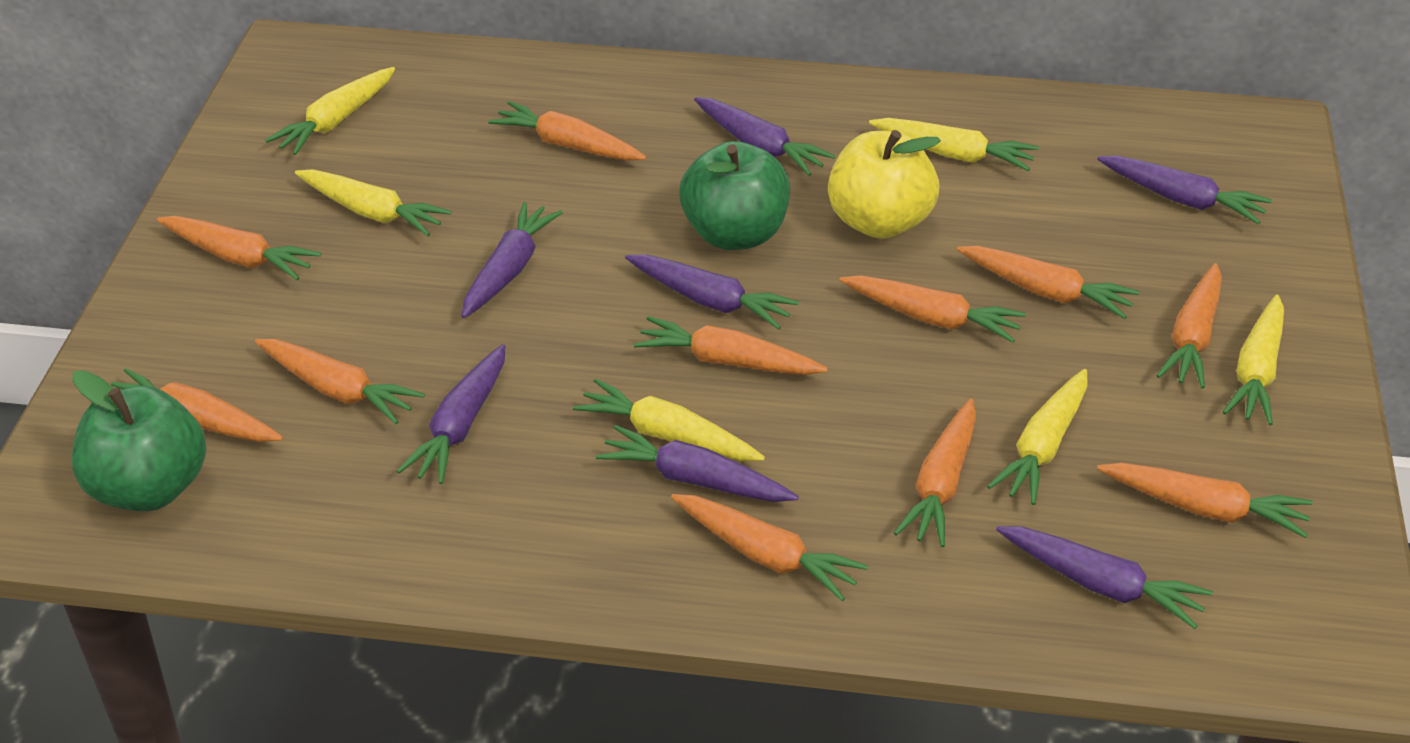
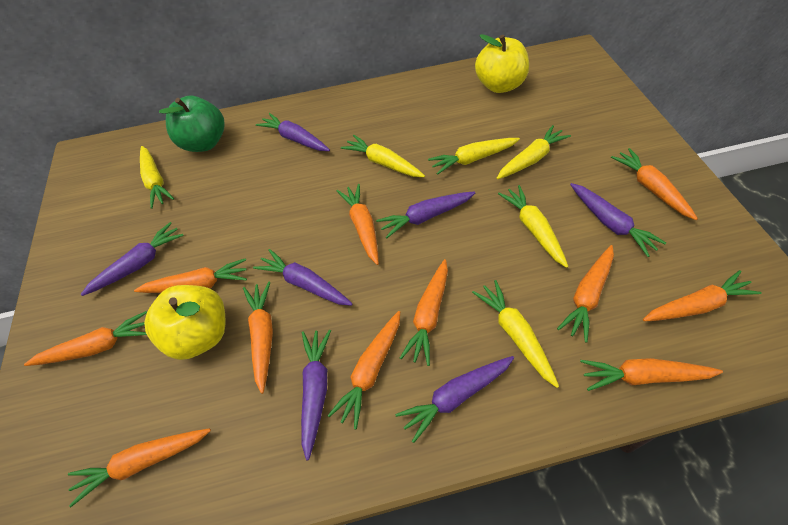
green apple: 2 -> 1
yellow apple: 1 -> 2

